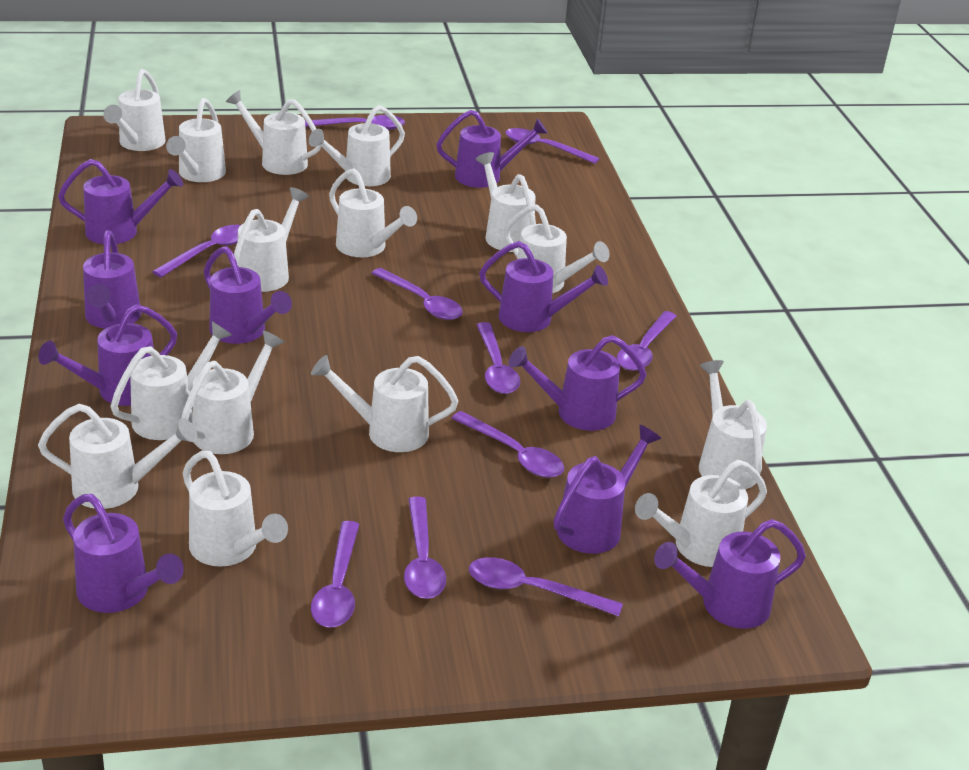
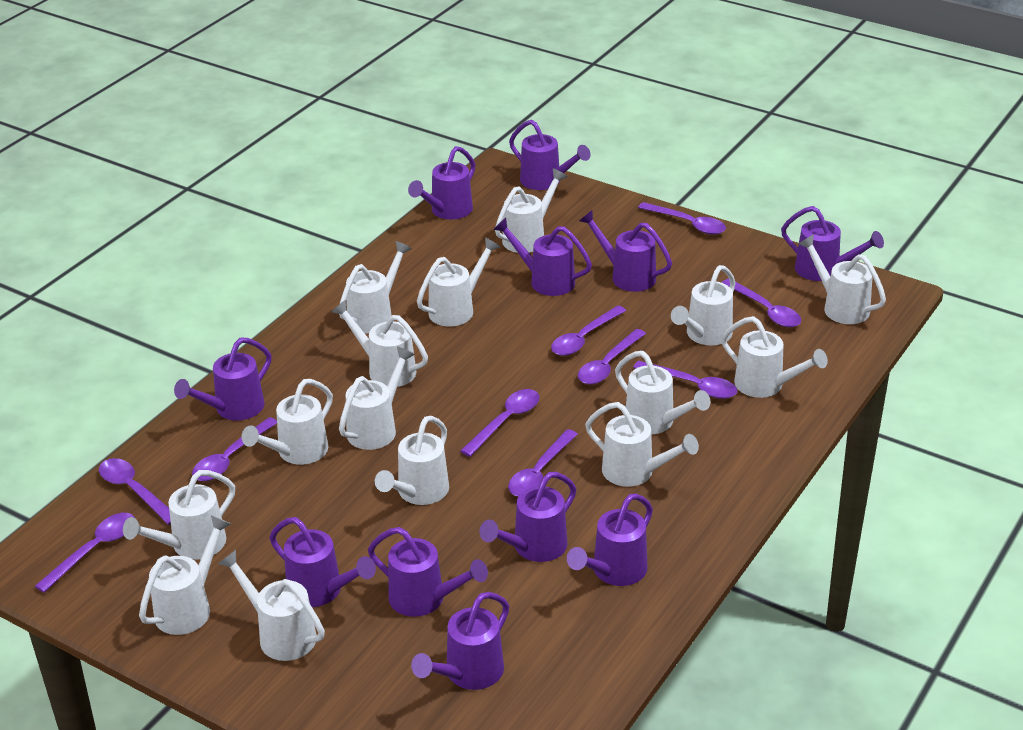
purple watering can: 10 -> 11

